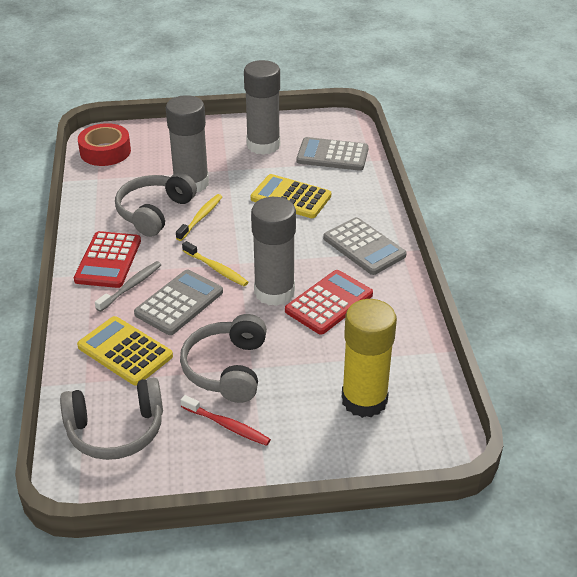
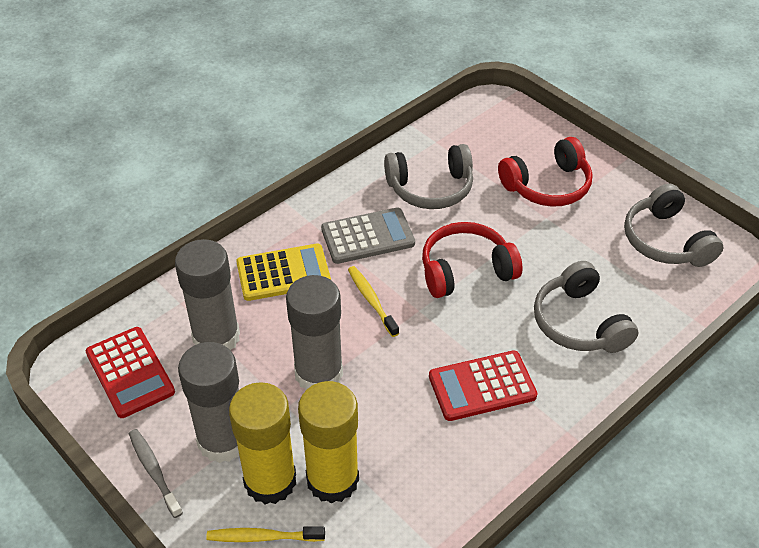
grey calculator: 3 -> 1
red headphones: 0 -> 2
red tape: 1 -> 0
red toothbrush: 1 -> 0
yellow calculator: 2 -> 1
yellow glue stick: 1 -> 2

